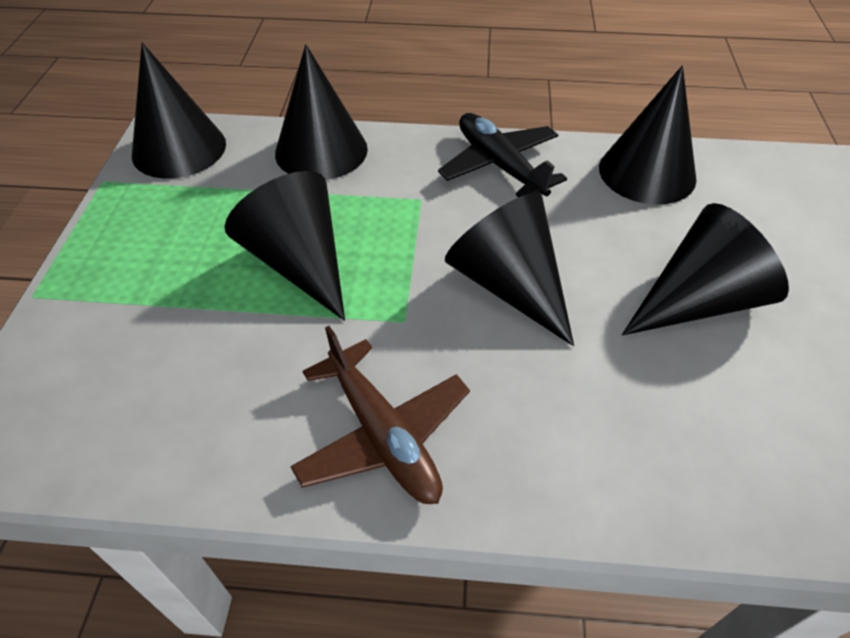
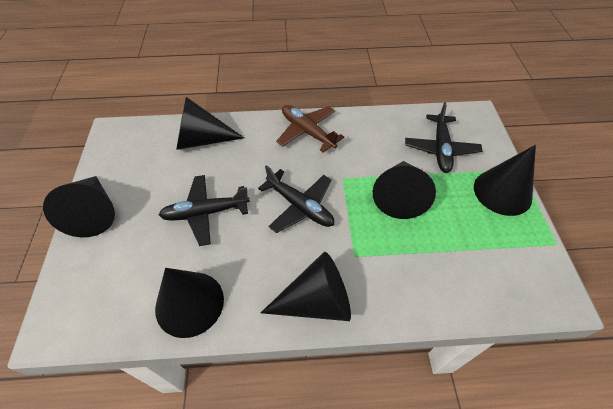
black plane: 1 -> 3

